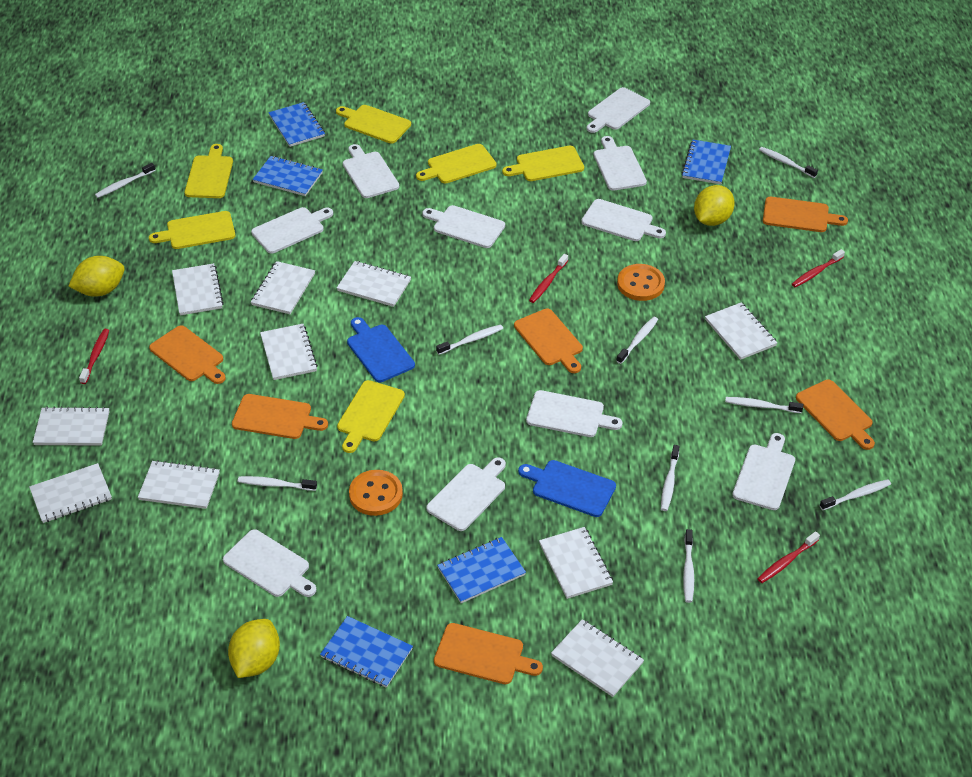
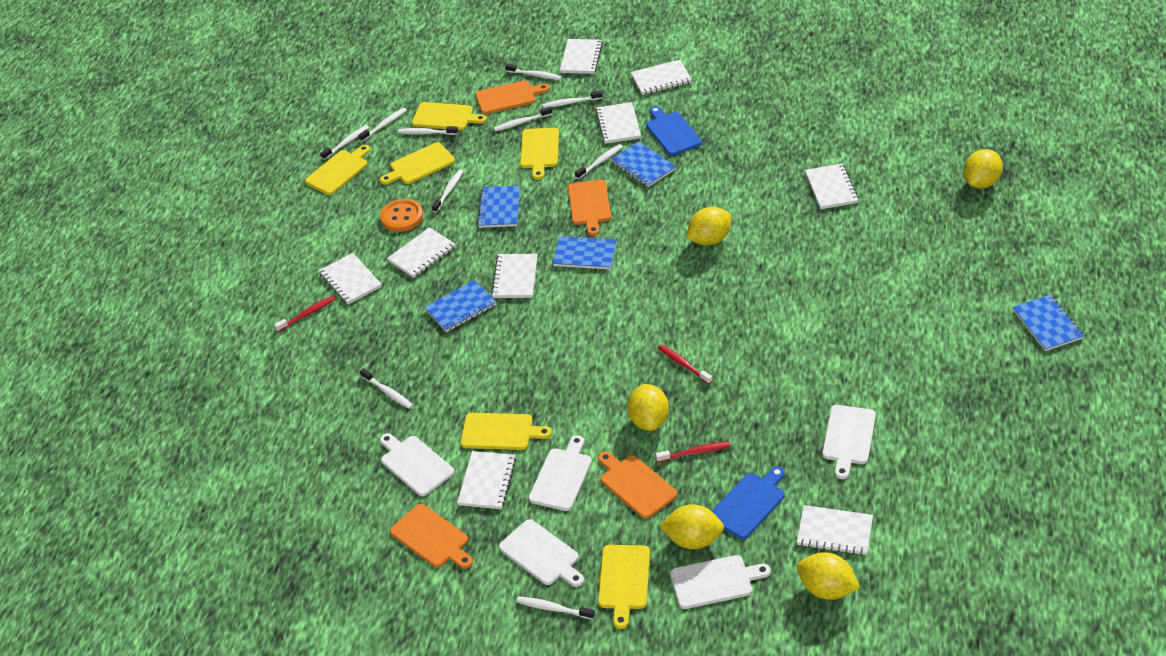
orange button: 2 -> 1
orange cutting board: 6 -> 4
red toothbrush: 4 -> 3
white cutting board: 10 -> 5
white notebook: 10 -> 9
white toothbrush: 9 -> 10
yellow lemon: 3 -> 5

